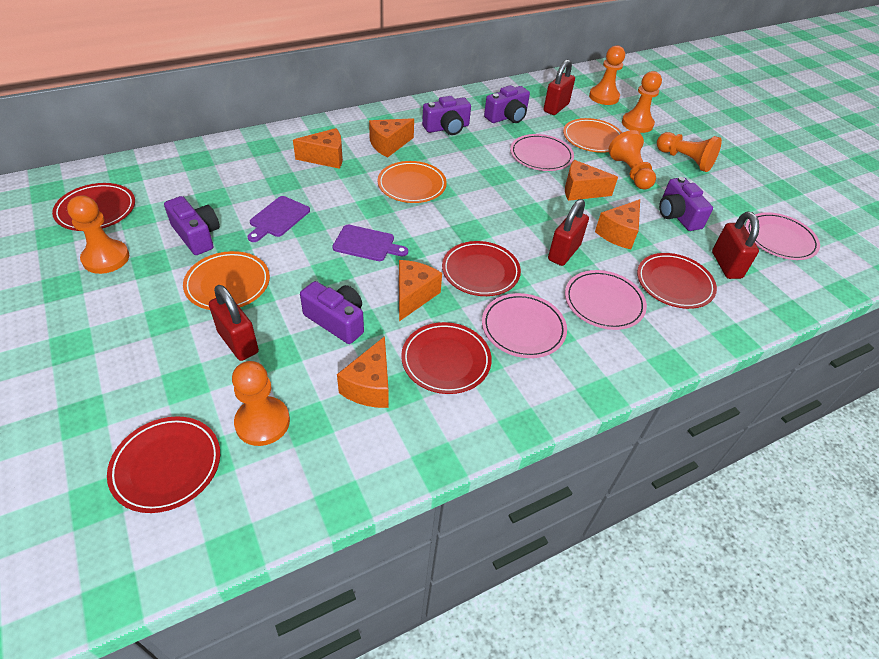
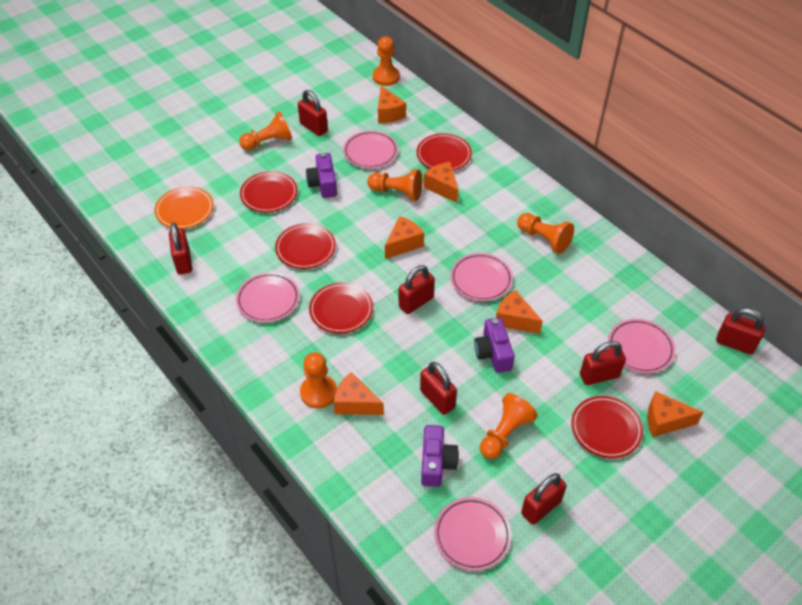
orange plate: 3 -> 1
pink plate: 4 -> 5
purple camera: 5 -> 3
purple cutting board: 2 -> 0
red padlock: 4 -> 7

